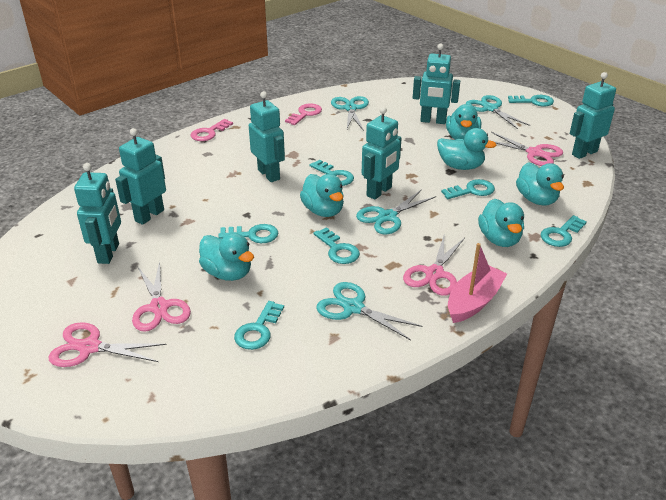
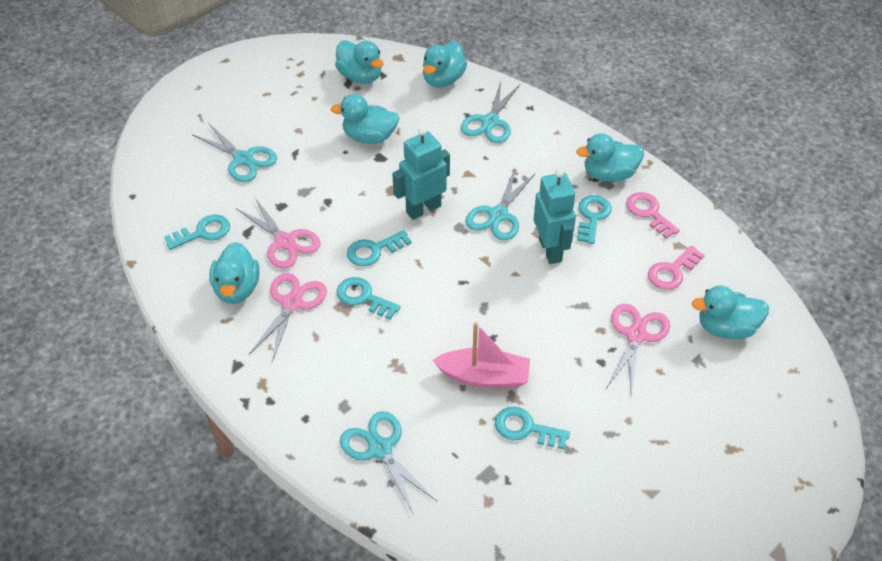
pink scissors: 4 -> 3
turquoise key: 7 -> 5
turquoise robot: 6 -> 2

